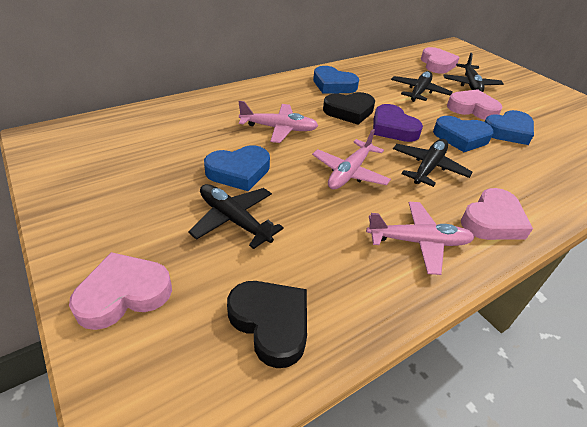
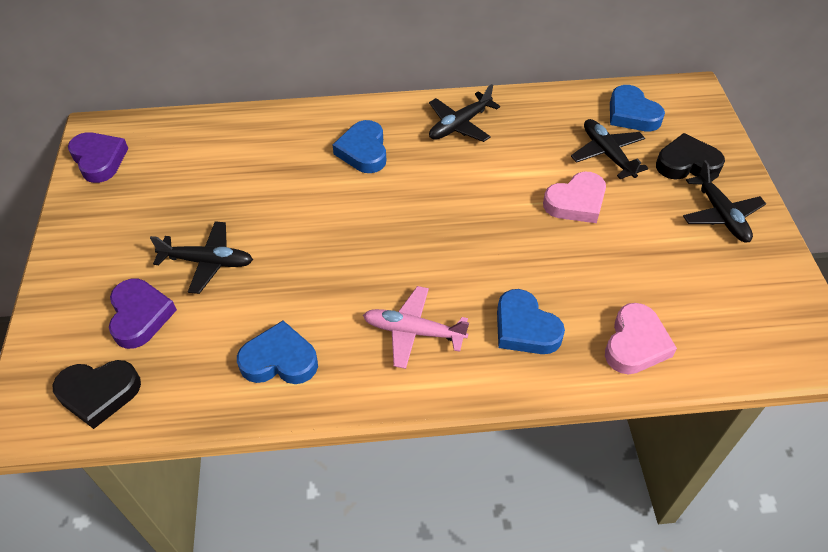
pink heart: 4 -> 2
pink plane: 3 -> 1
purple heart: 1 -> 2

